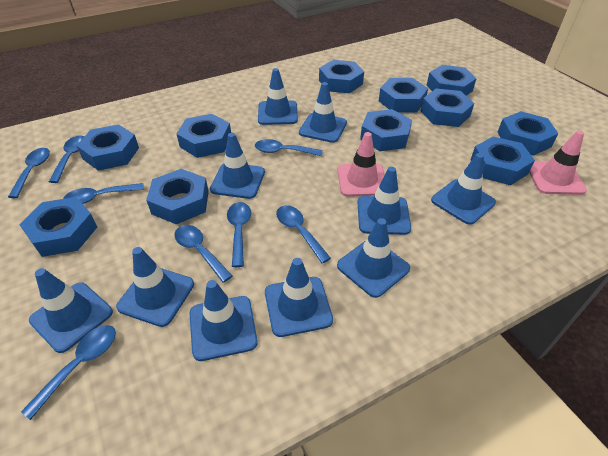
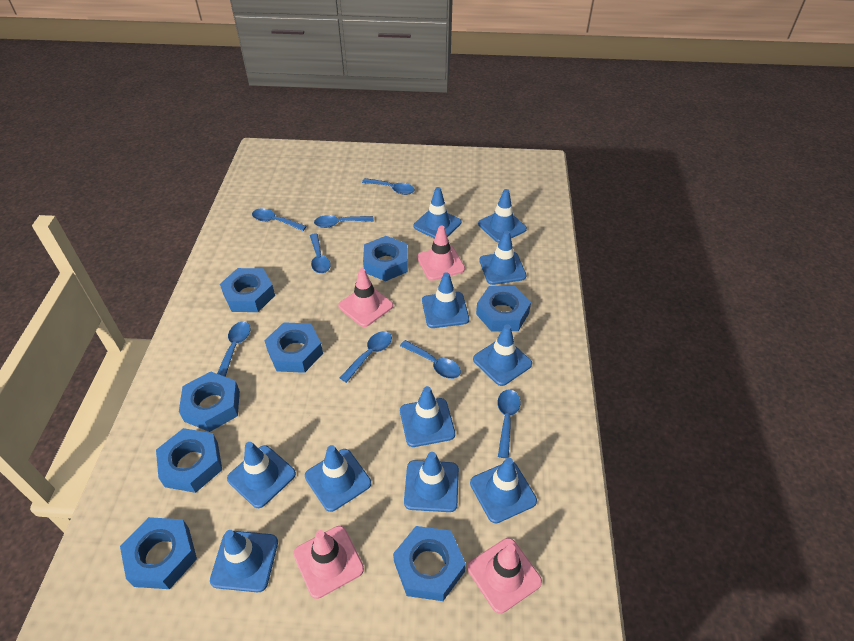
blue nut: 11 -> 8
blue traffic cone: 10 -> 11
pink traffic cone: 2 -> 4

